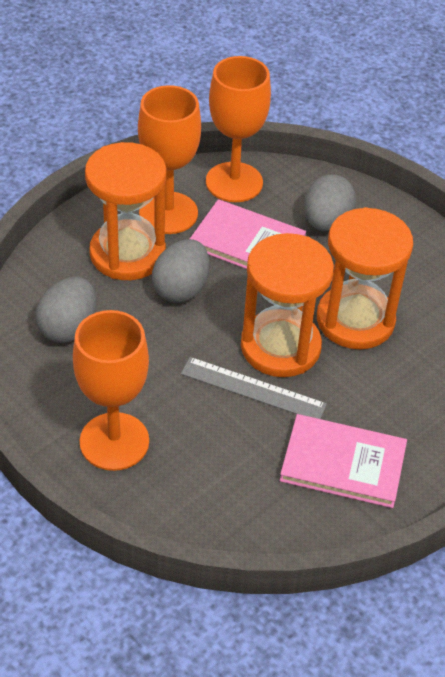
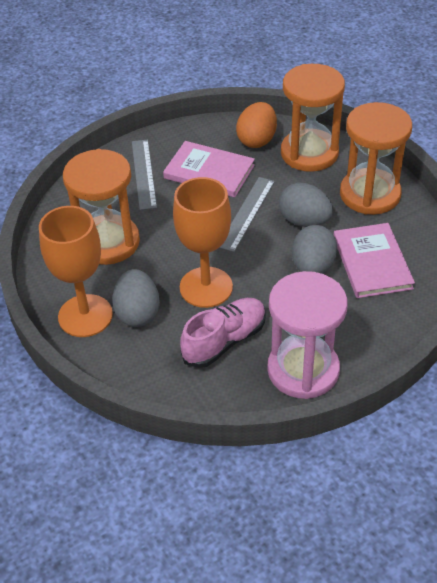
grey ruler: 1 -> 2
orange egg: 0 -> 1
orange goblet: 3 -> 2
pink hourglass: 0 -> 1
pink shoe: 0 -> 1

